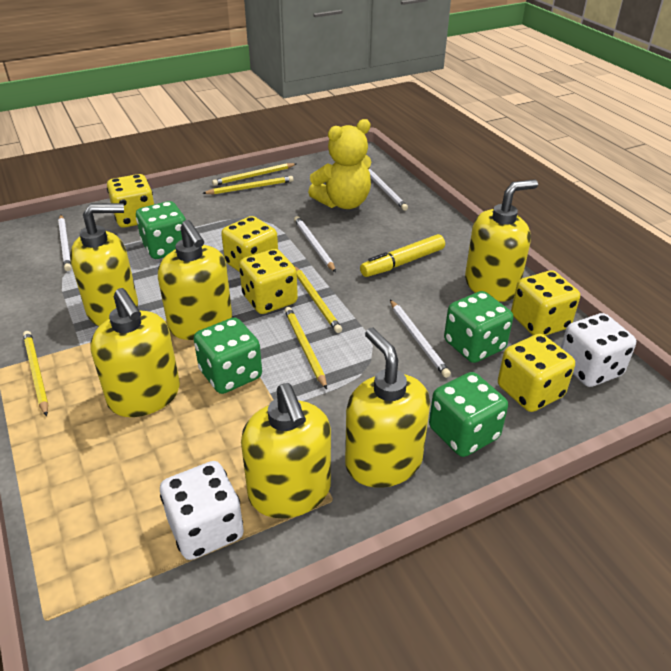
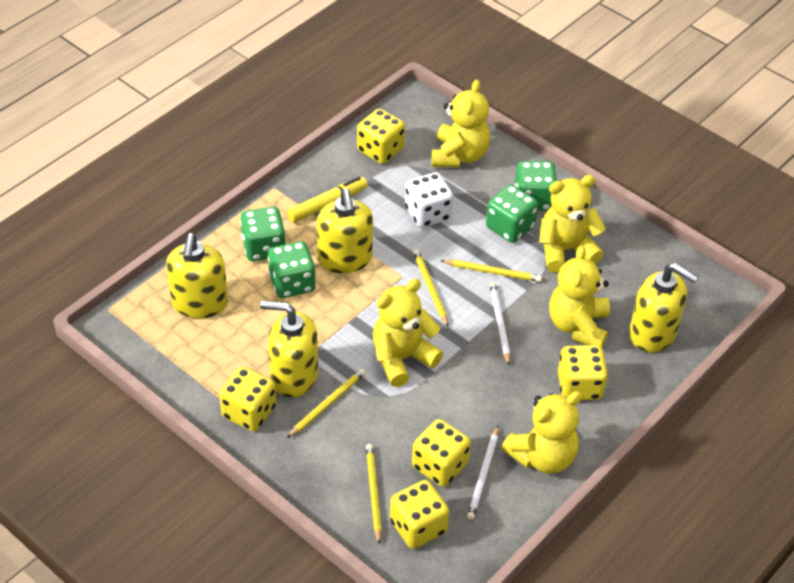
white dice: 2 -> 1
white pencil: 4 -> 2
yellow pencil: 5 -> 4
yellow soap dispenser: 6 -> 4
yellow teddy bear: 1 -> 5

